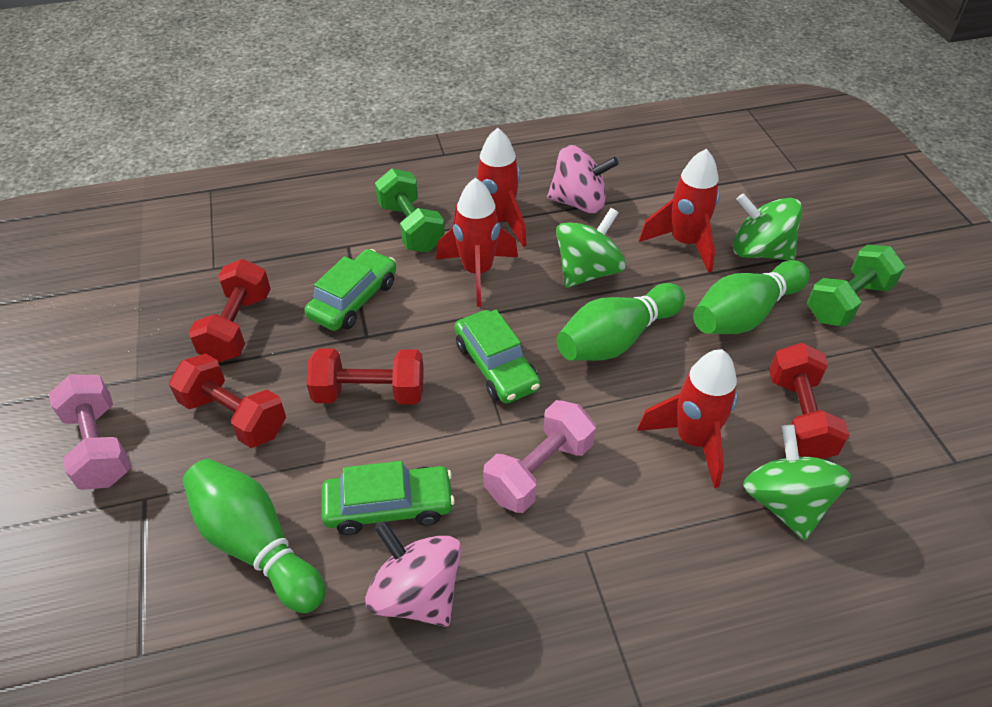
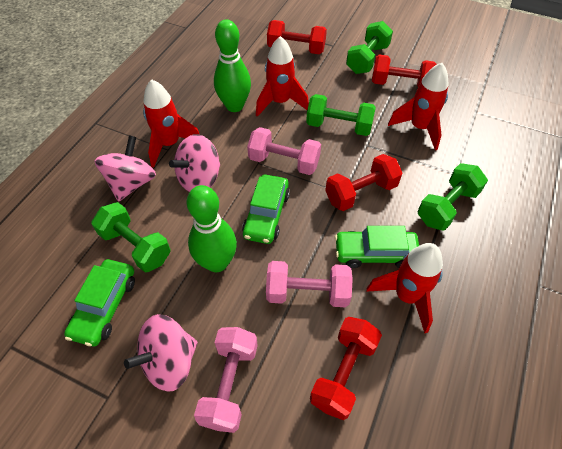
green bowling pin: 3 -> 2
green dumbbell: 2 -> 4
green spinning top: 3 -> 0
pink dumbbell: 2 -> 3
pink spinning top: 2 -> 3

